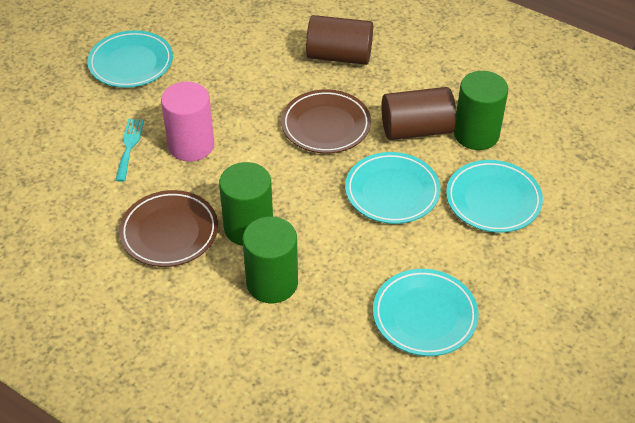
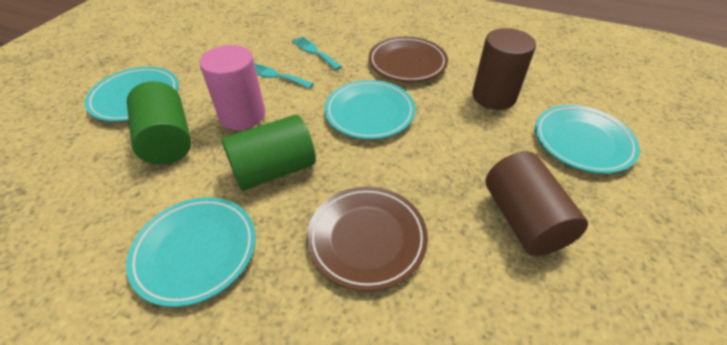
green cylinder: 3 -> 2
turquoise fork: 1 -> 2

